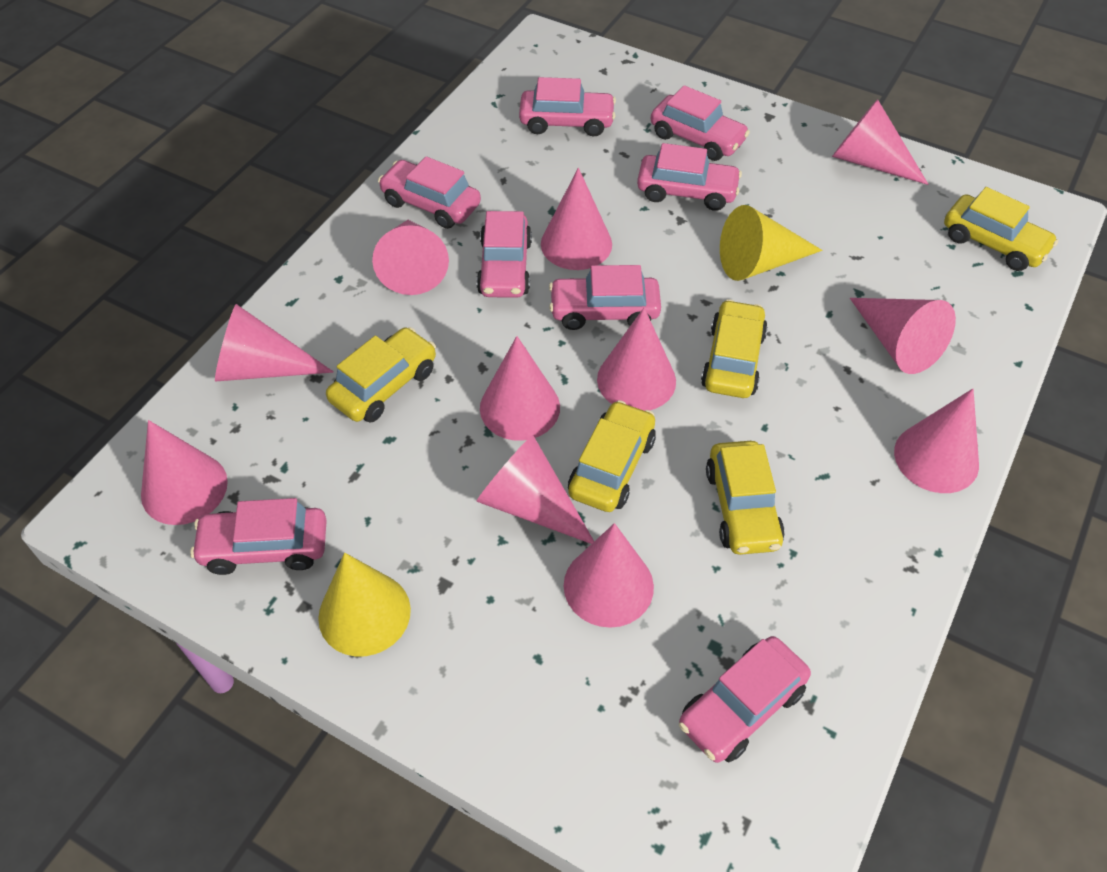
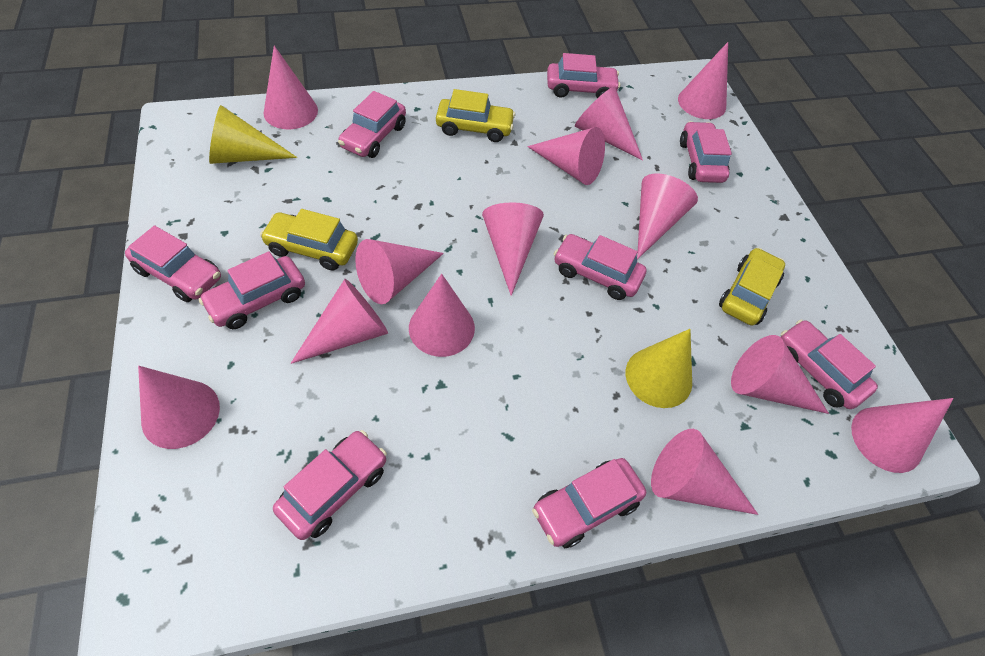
pink car: 8 -> 9
pink cone: 11 -> 13
yellow car: 5 -> 3

